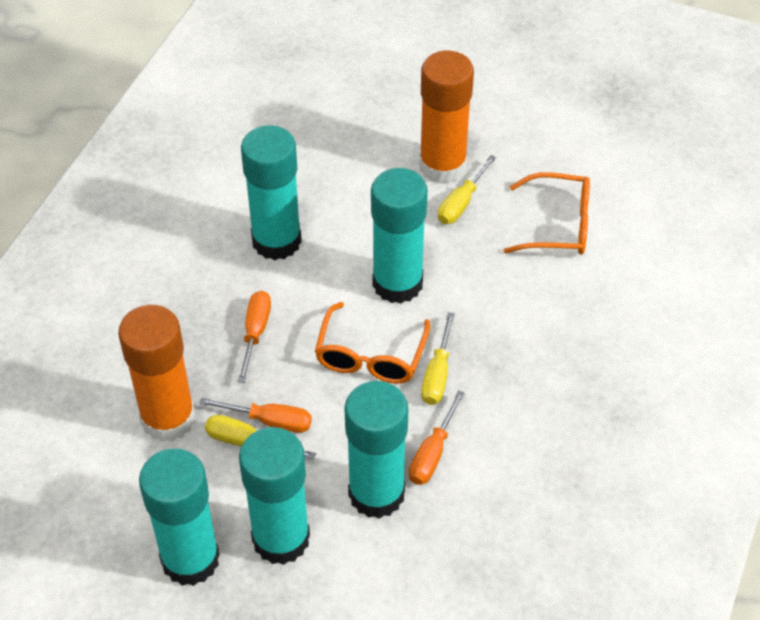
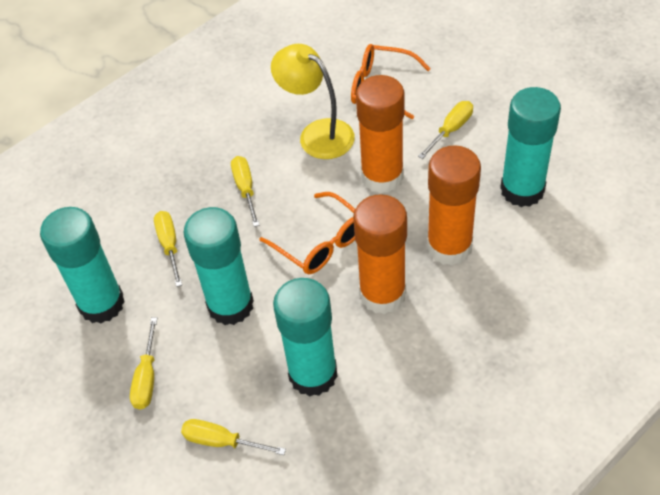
orange glue stick: 2 -> 3
orange screwdriver: 3 -> 0
turquoise glue stick: 5 -> 4
yellow lamp: 0 -> 1
yellow screwdriver: 3 -> 5

